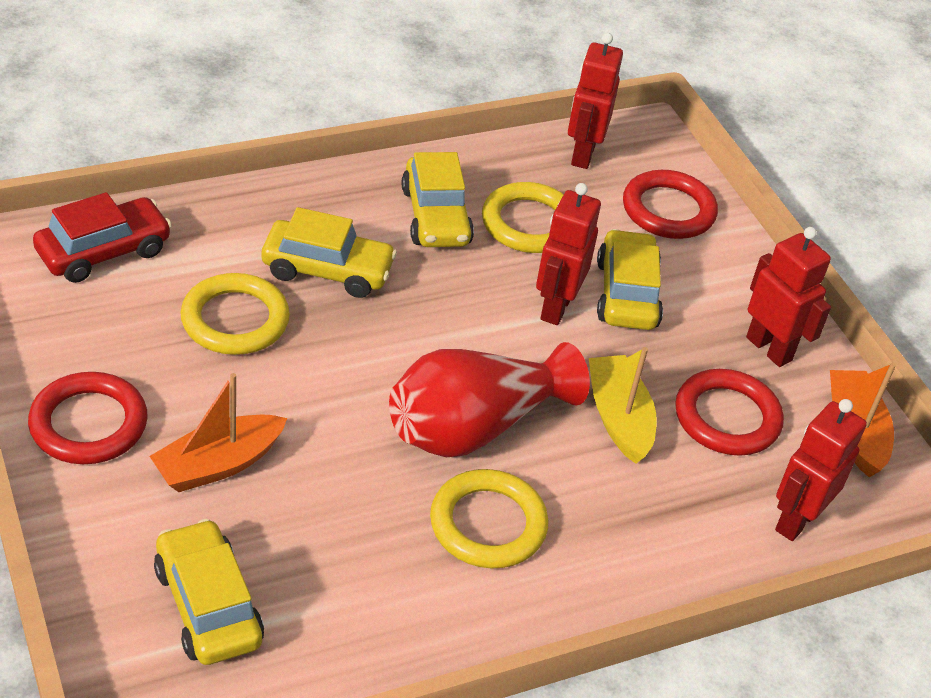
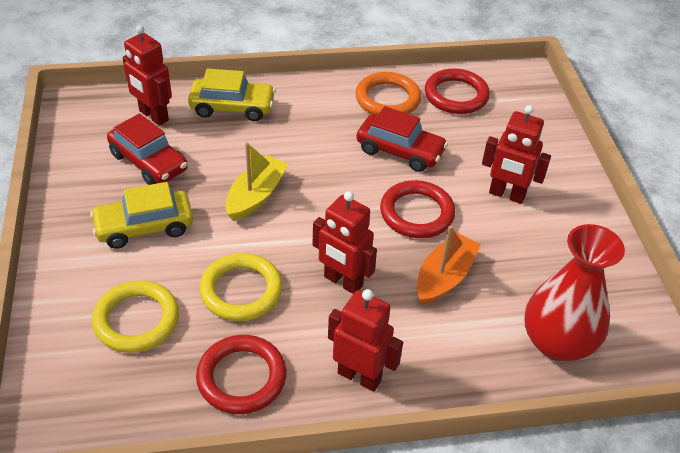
orange boat: 2 -> 1
orange ring: 0 -> 1
red car: 1 -> 2
yellow car: 4 -> 2
yellow ring: 3 -> 2

